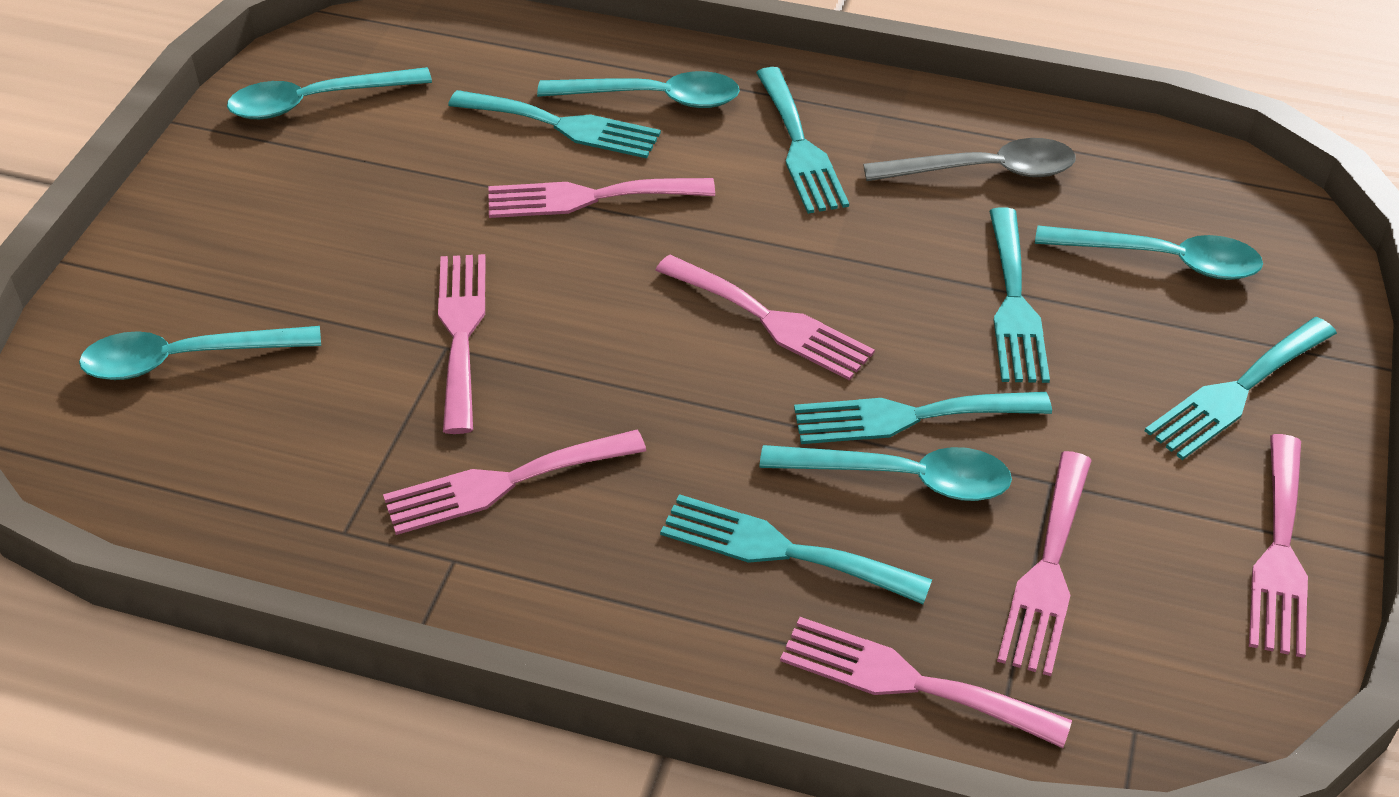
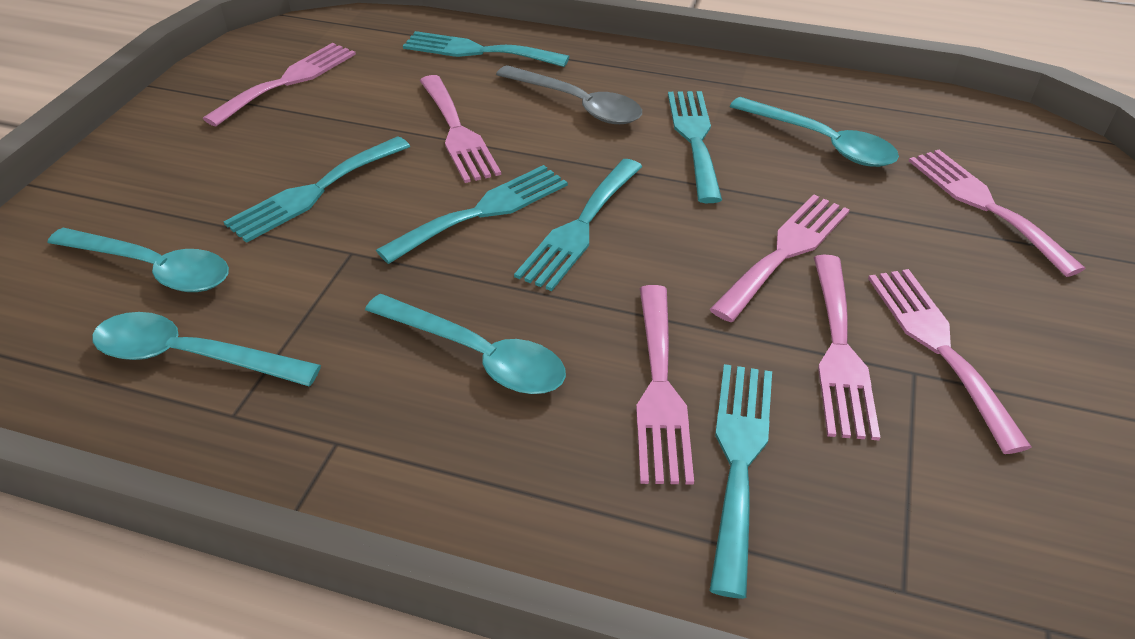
turquoise spoon: 5 -> 4

